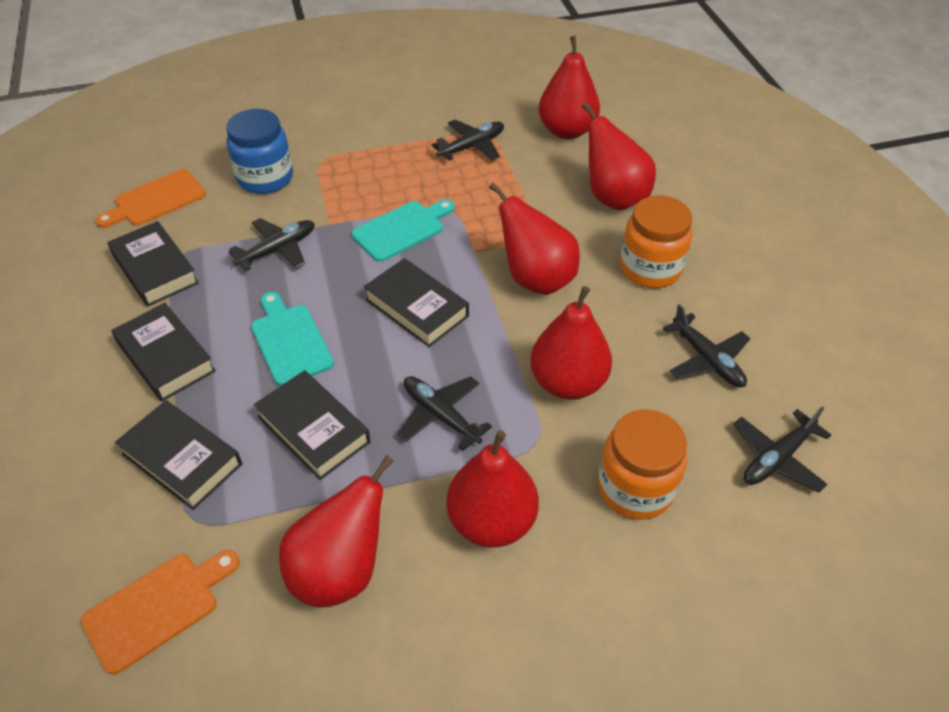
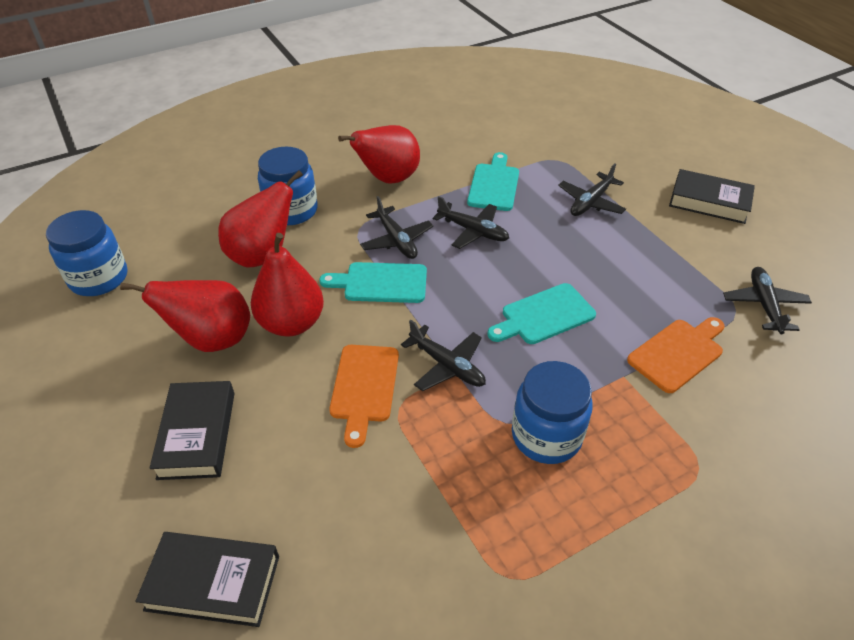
black book: 5 -> 3
blue jar: 1 -> 3
orange jar: 2 -> 0
red pear: 6 -> 4
turquoise cutting board: 2 -> 3

